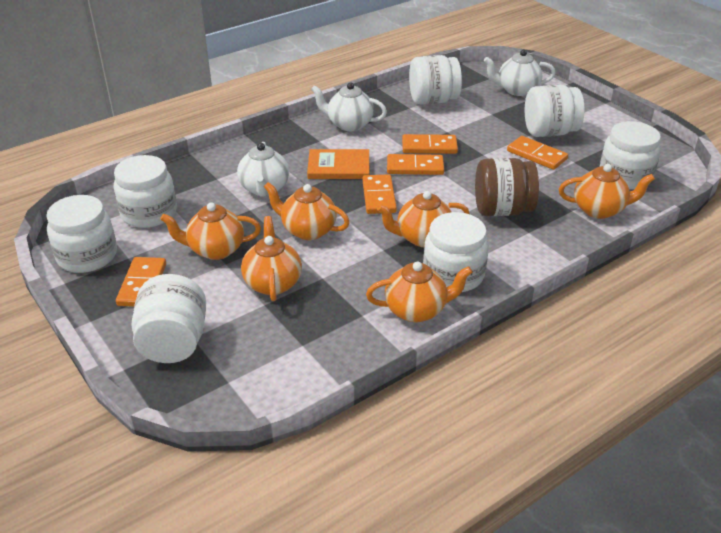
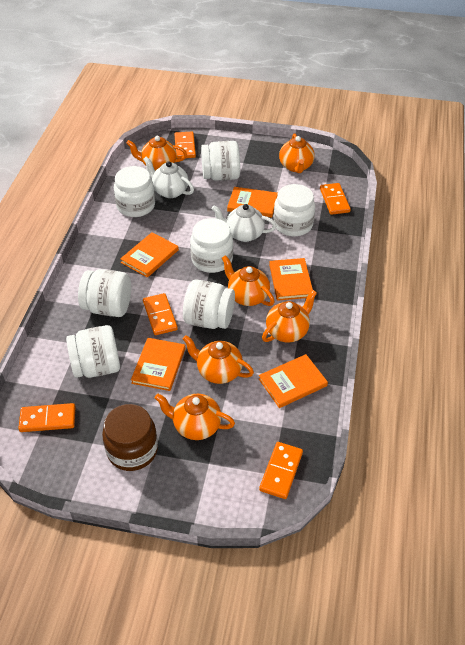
orange book: 1 -> 5
white teapot: 3 -> 2

